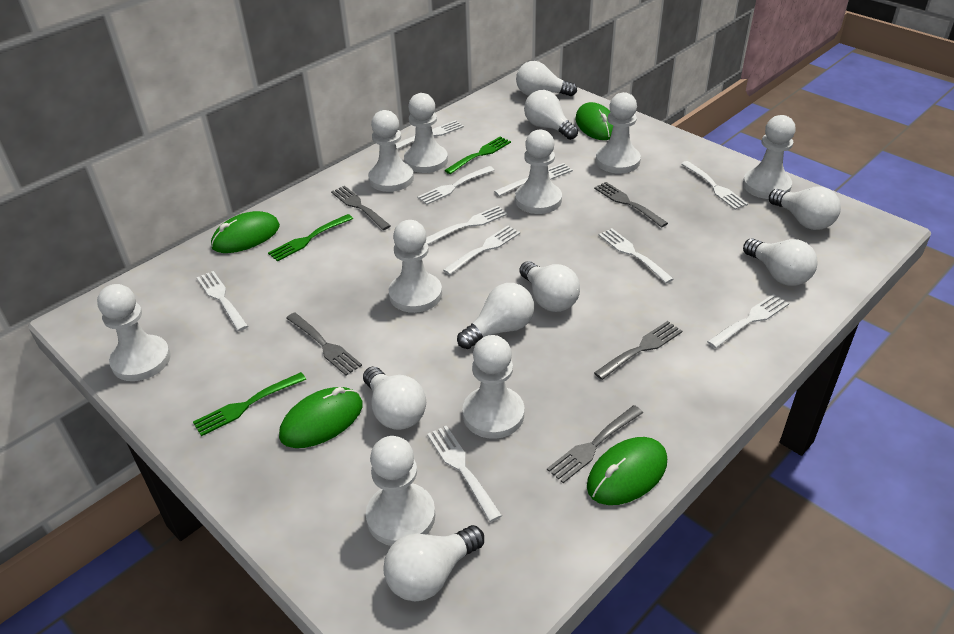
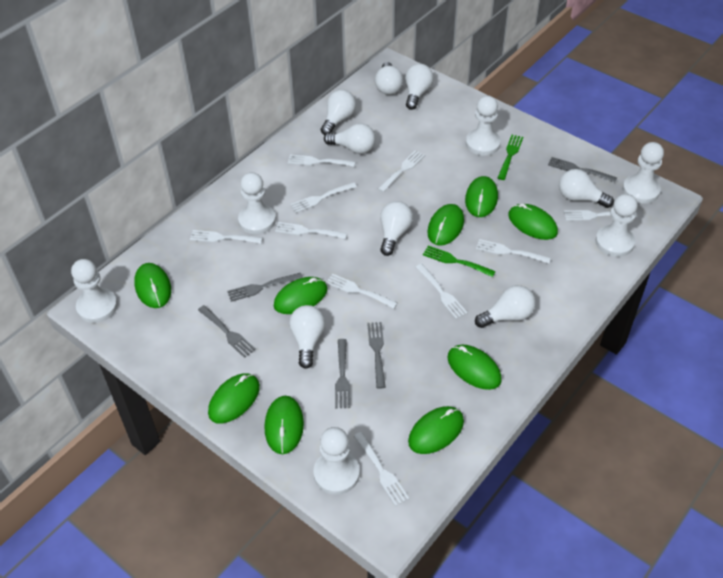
green fork: 3 -> 2
green mouse: 4 -> 9
white pawn: 9 -> 6

